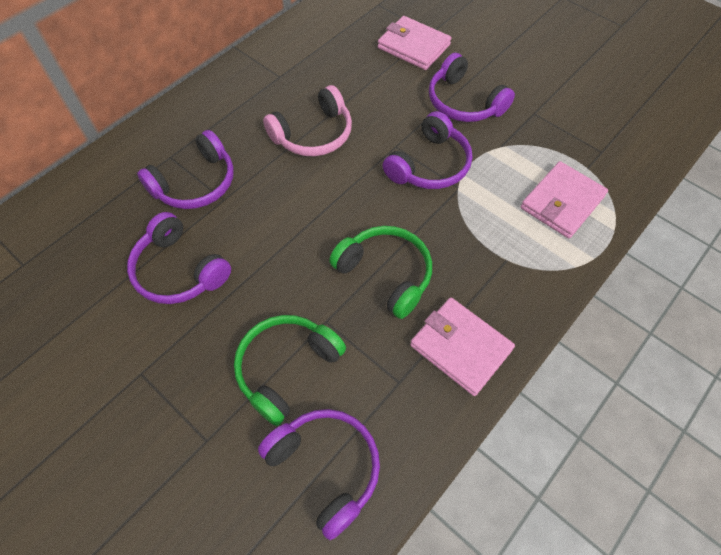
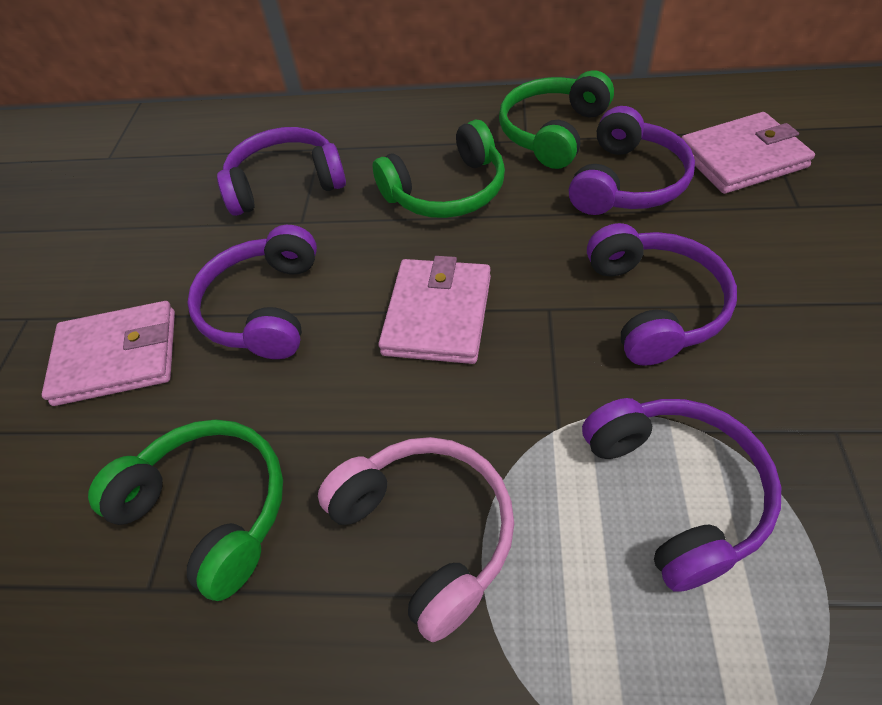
green headphones: 2 -> 3

